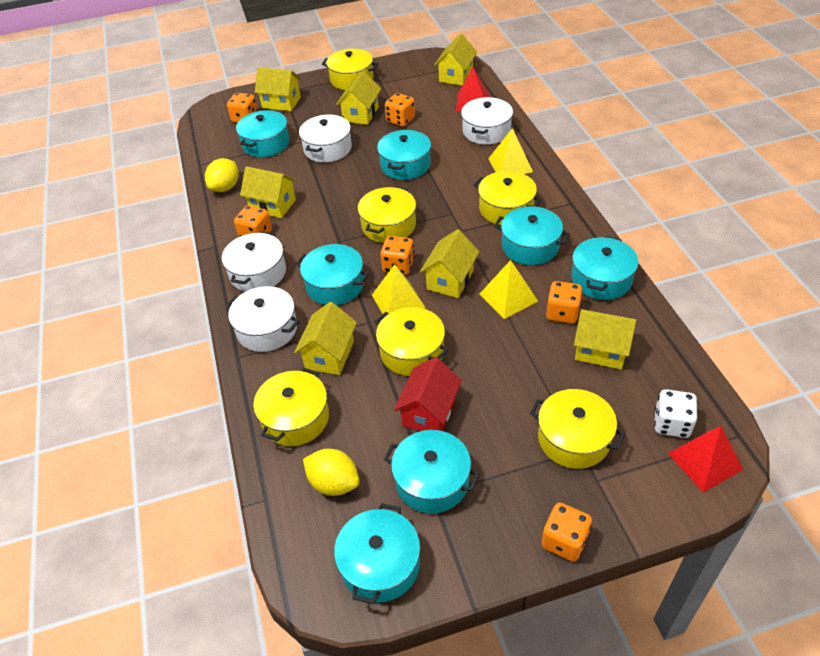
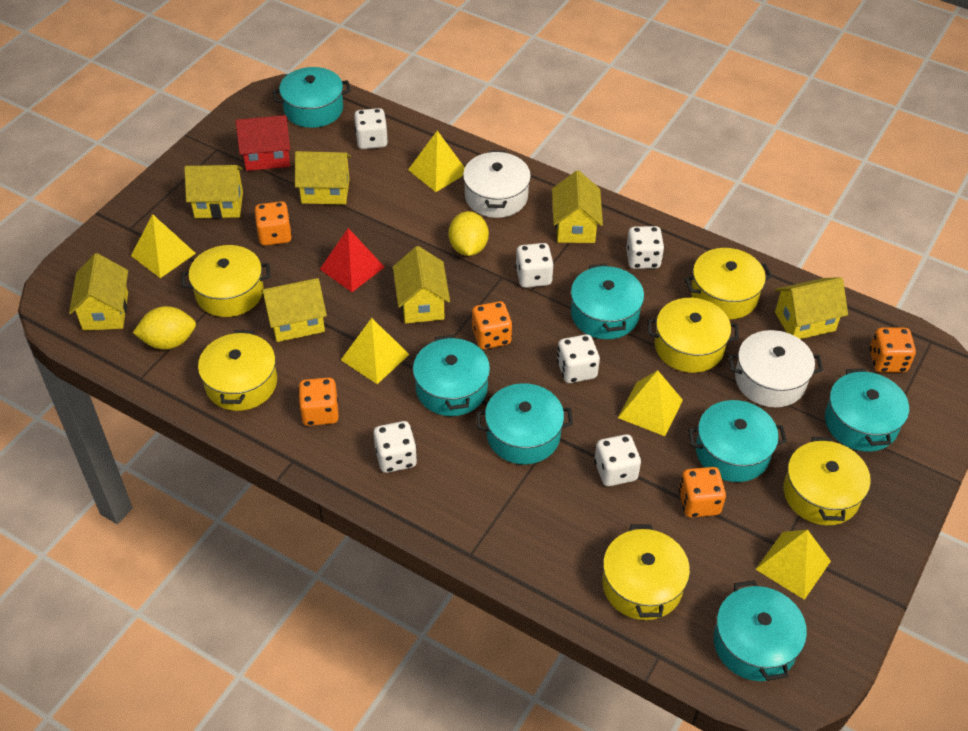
orange dice: 6 -> 5
red pyramid: 2 -> 1
white dice: 1 -> 6
white pot: 4 -> 2
yellow pyramid: 3 -> 5

